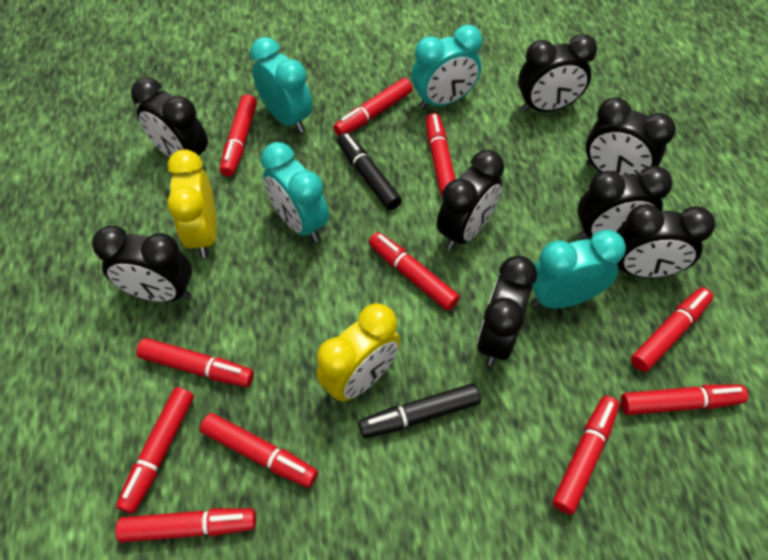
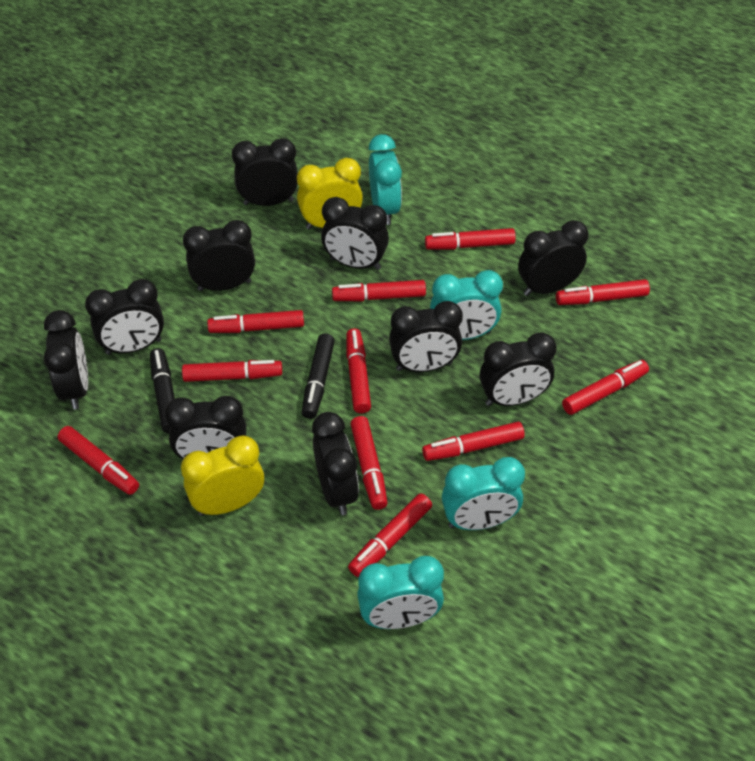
black clock: 8 -> 10

